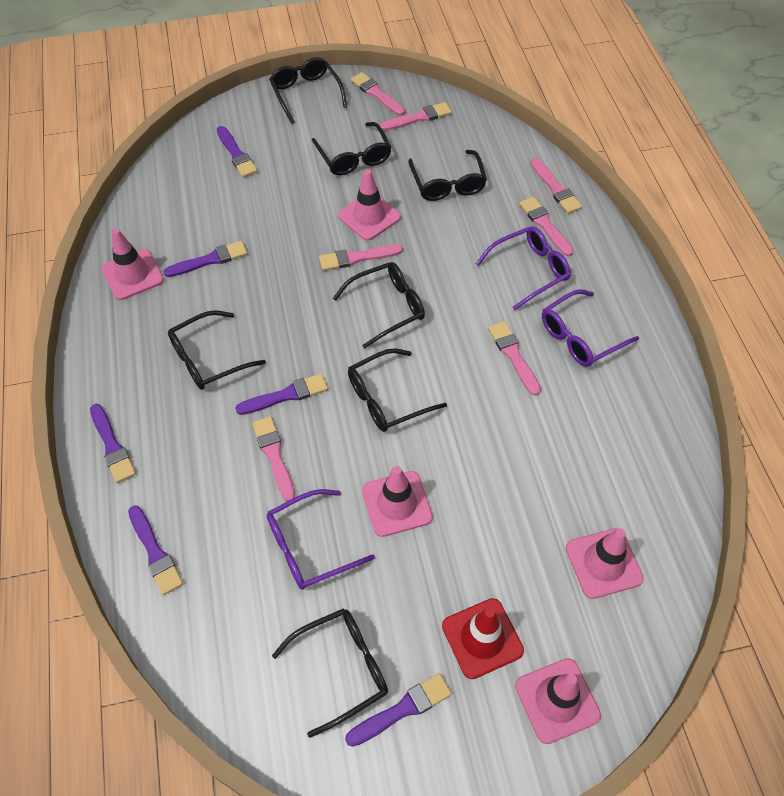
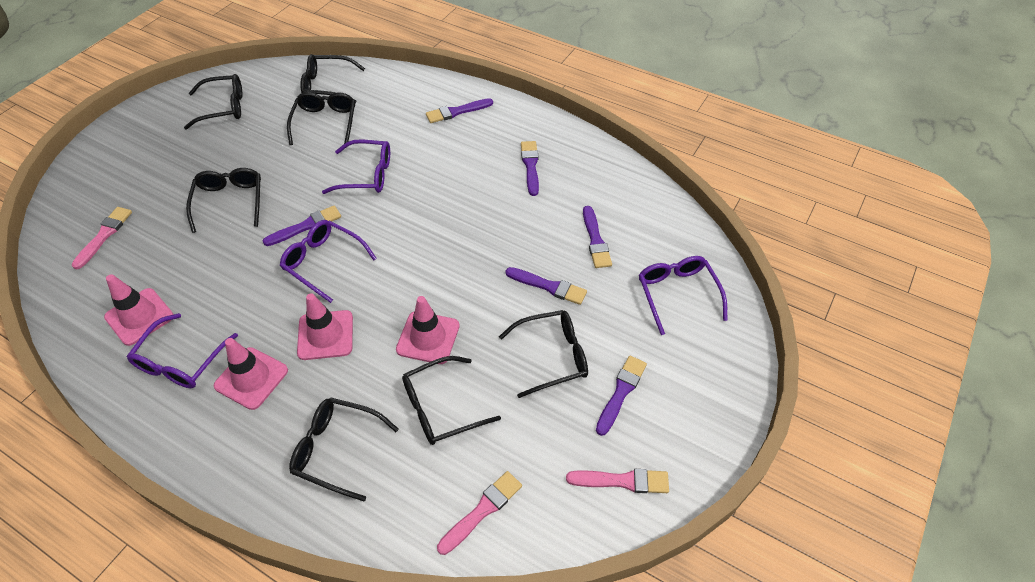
pink brush: 7 -> 3
pink traffic cone: 5 -> 4
purple glasses: 3 -> 4
red traffic cone: 1 -> 0

